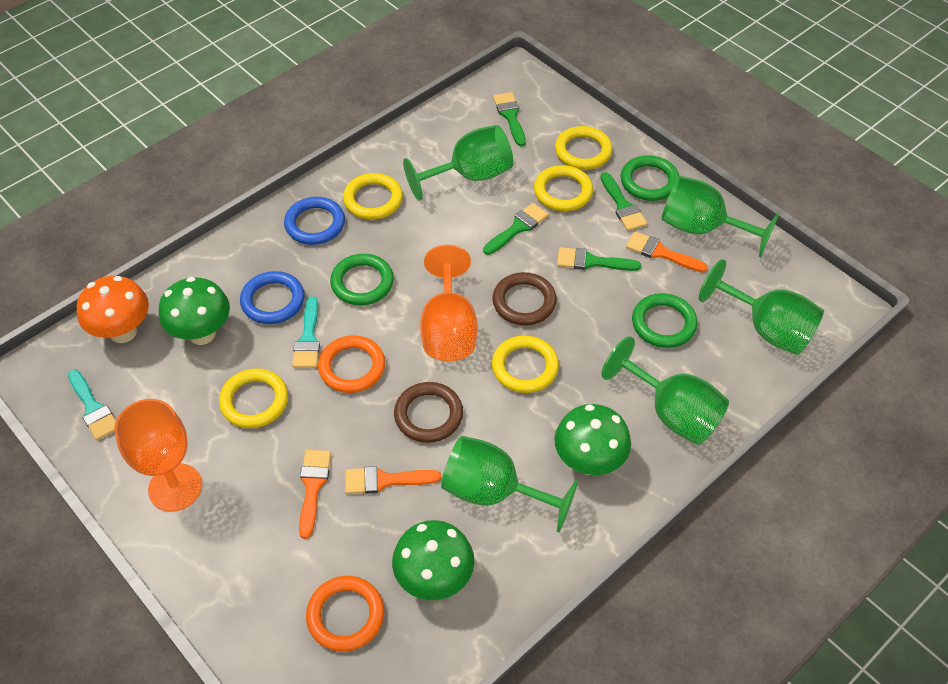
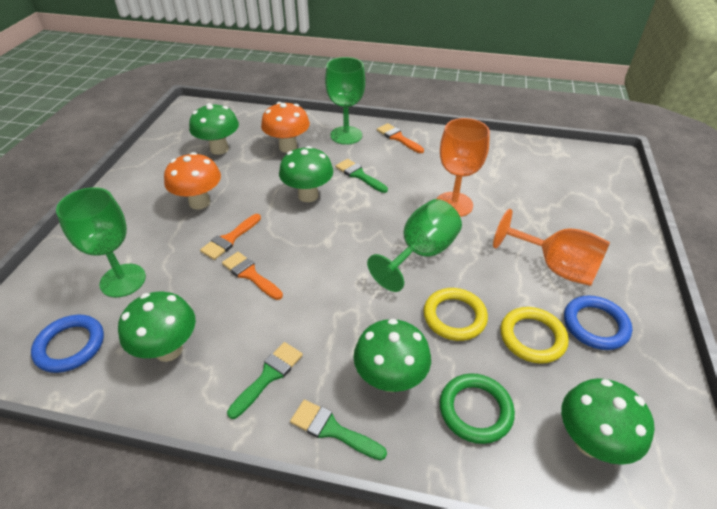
brown ring: 2 -> 0
green brush: 4 -> 3
green goblet: 5 -> 3
green mushroom: 3 -> 5
green ring: 3 -> 1
orange mushroom: 1 -> 2
orange ring: 2 -> 0
turquoise brush: 2 -> 0
yellow ring: 5 -> 2

